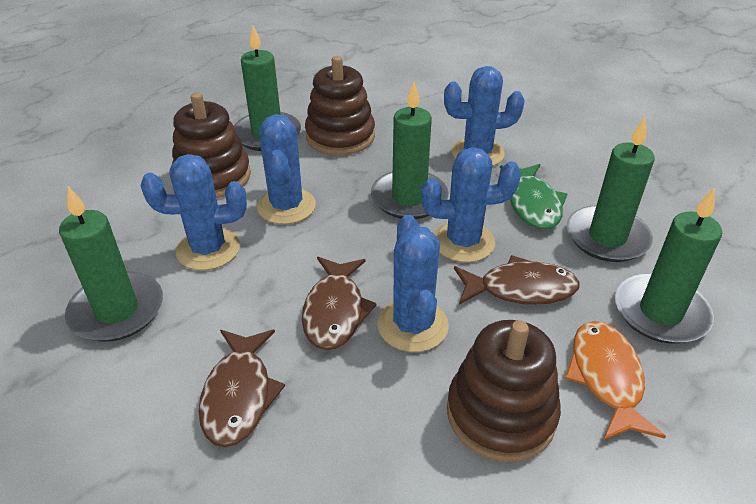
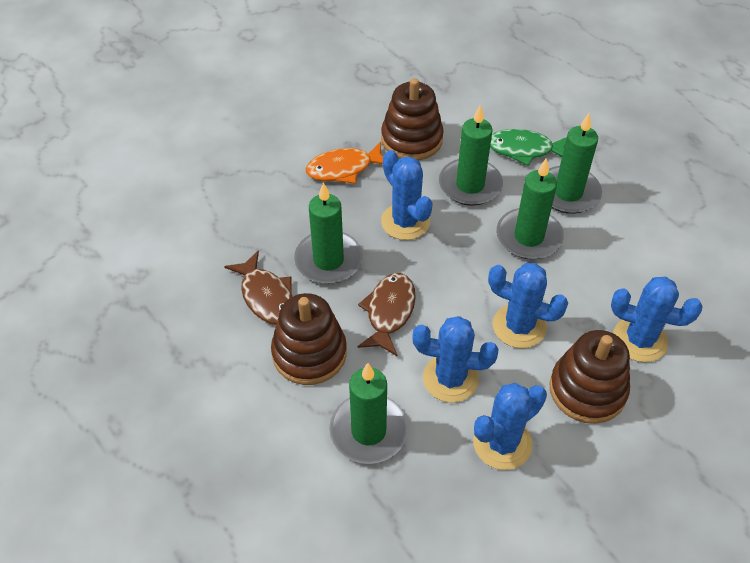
brown fish: 3 -> 2

